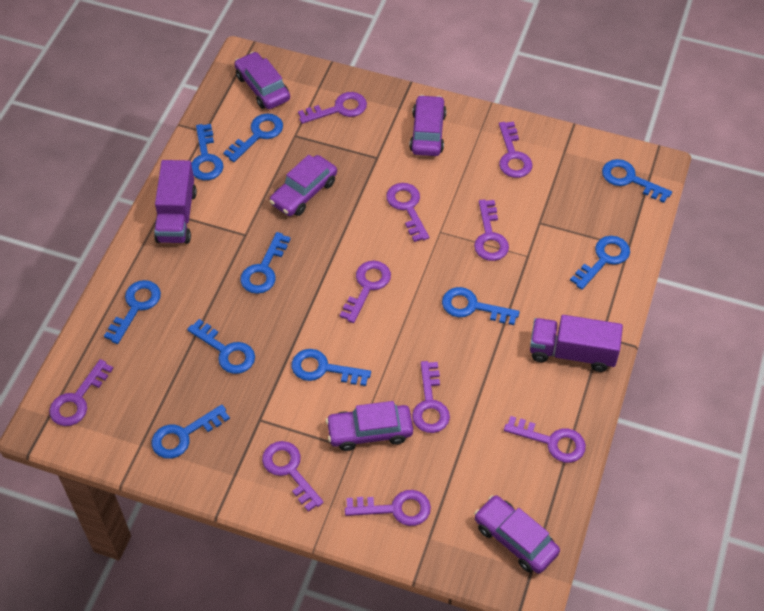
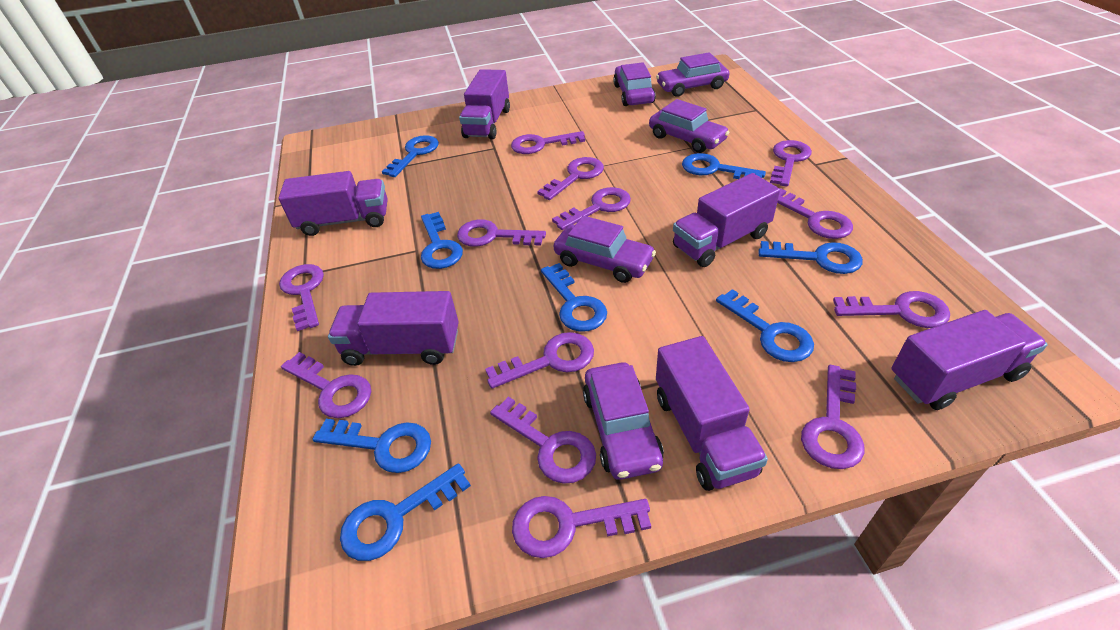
blue key: 10 -> 8
purple key: 10 -> 13
purple truck: 2 -> 6

